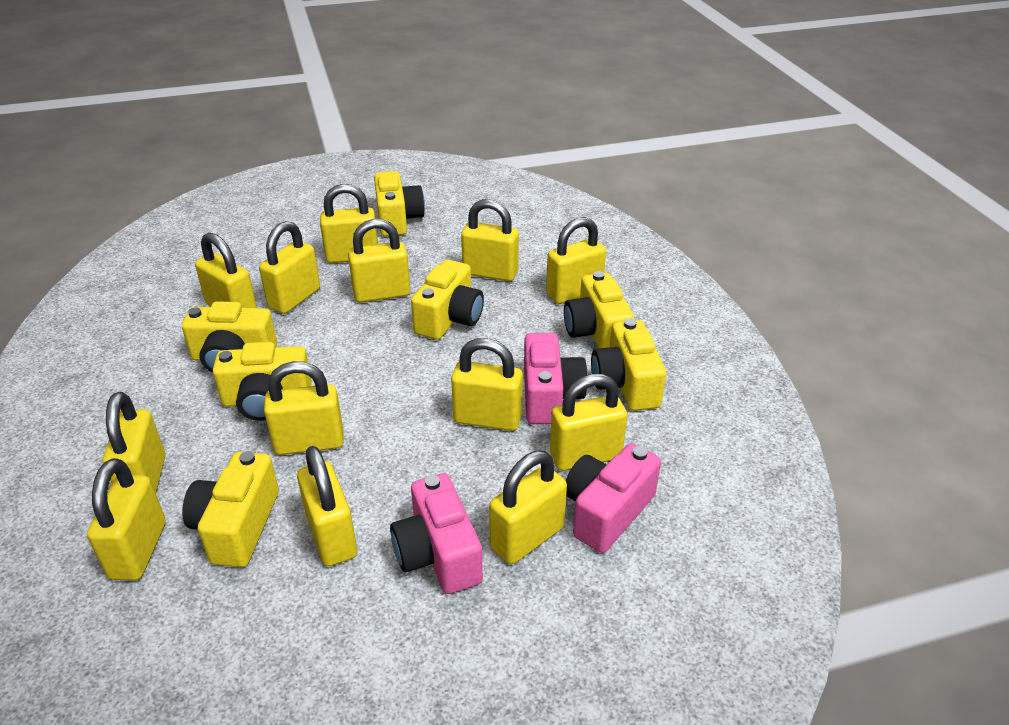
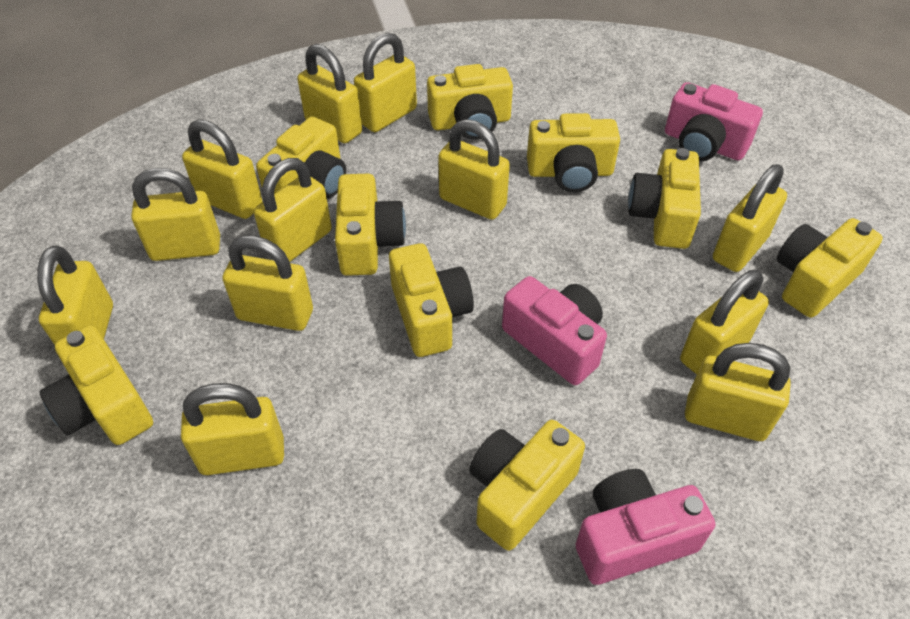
yellow camera: 7 -> 9
yellow padlock: 13 -> 12

